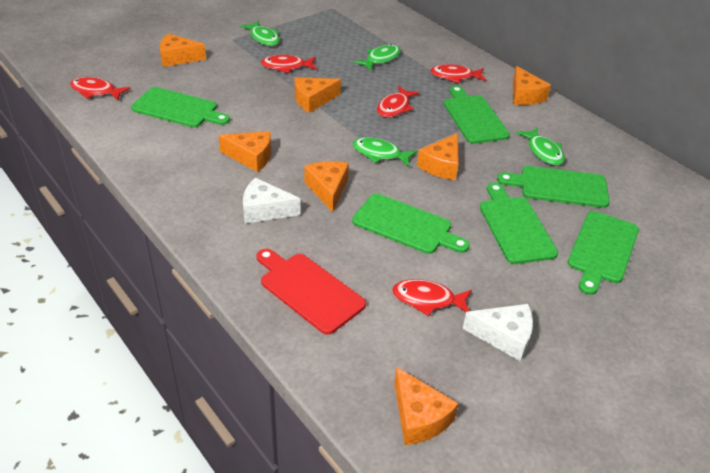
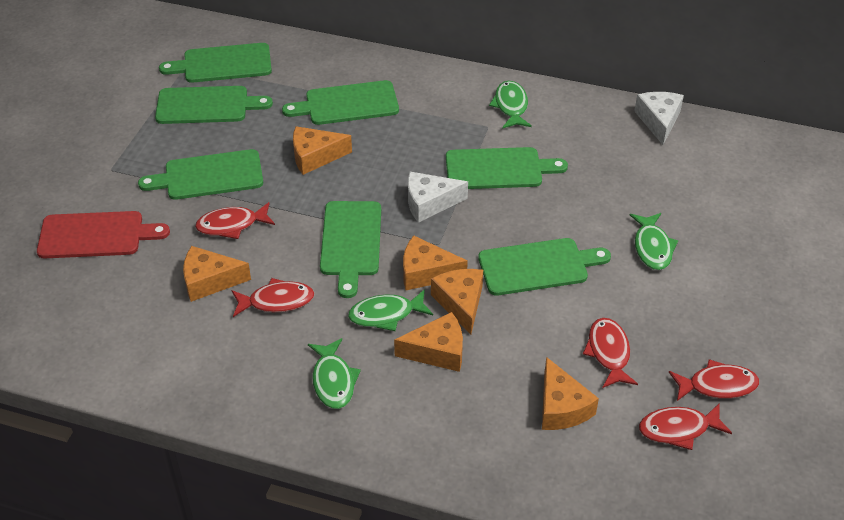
green cutting board: 6 -> 7
orange cheese: 7 -> 6

